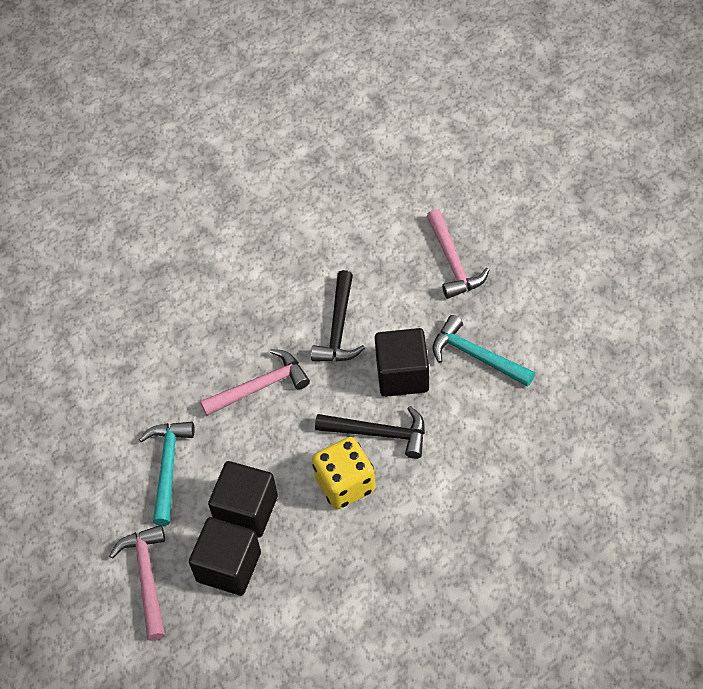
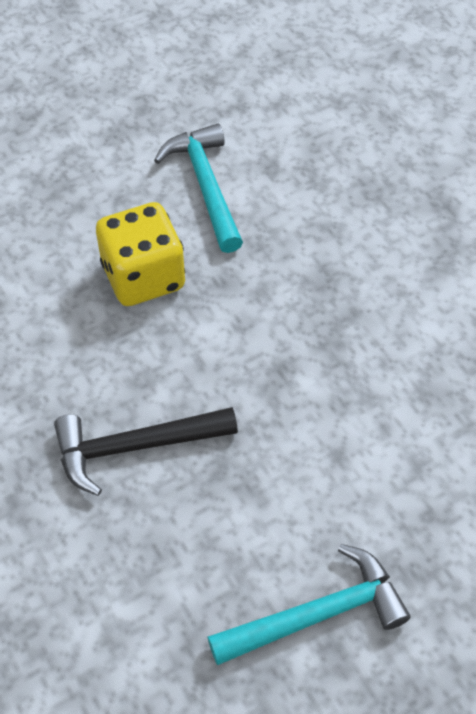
black cube: 3 -> 0
black hammer: 2 -> 1
pink hammer: 3 -> 0

